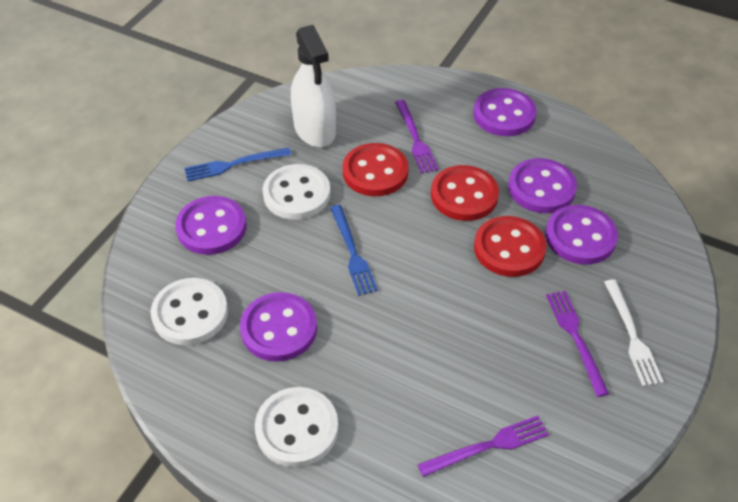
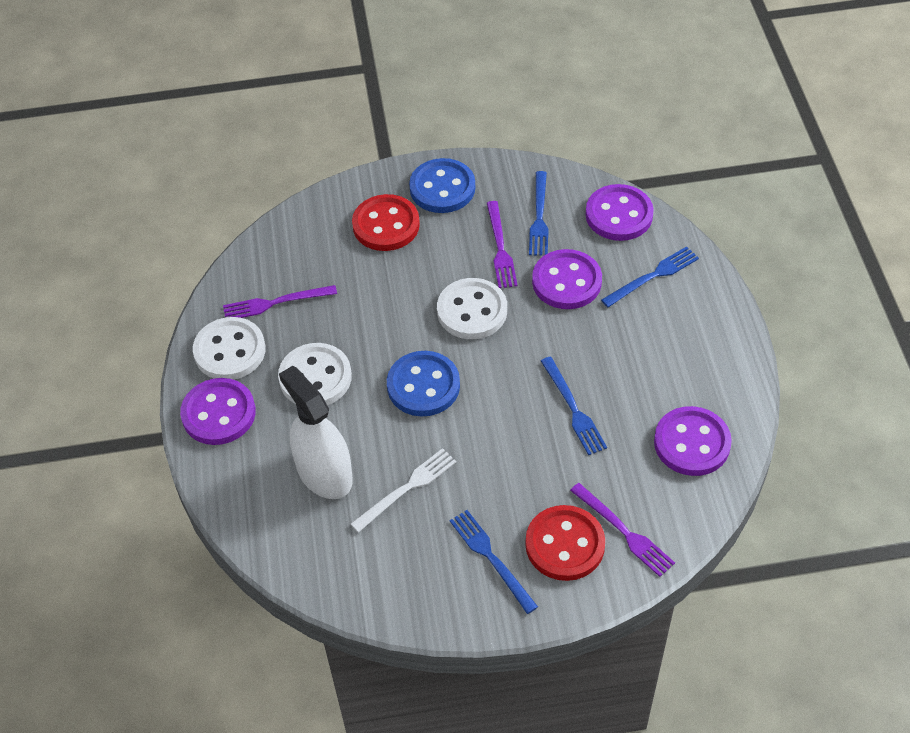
blue button: 0 -> 2
blue fork: 2 -> 4
purple button: 5 -> 4
red button: 3 -> 2

